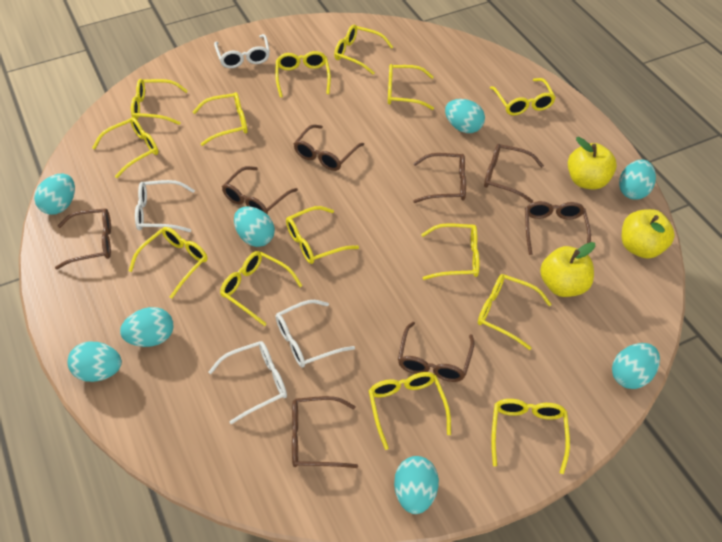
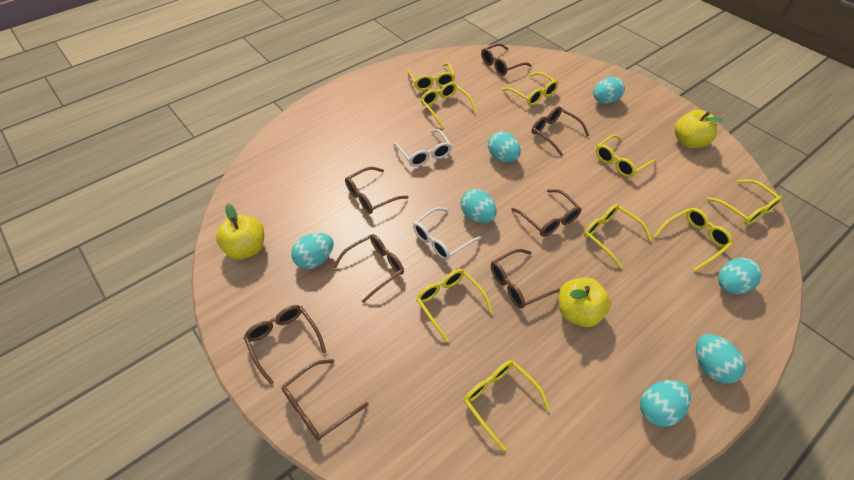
turquoise egg: 8 -> 7
white glasses: 4 -> 2
yellow glasses: 14 -> 9

